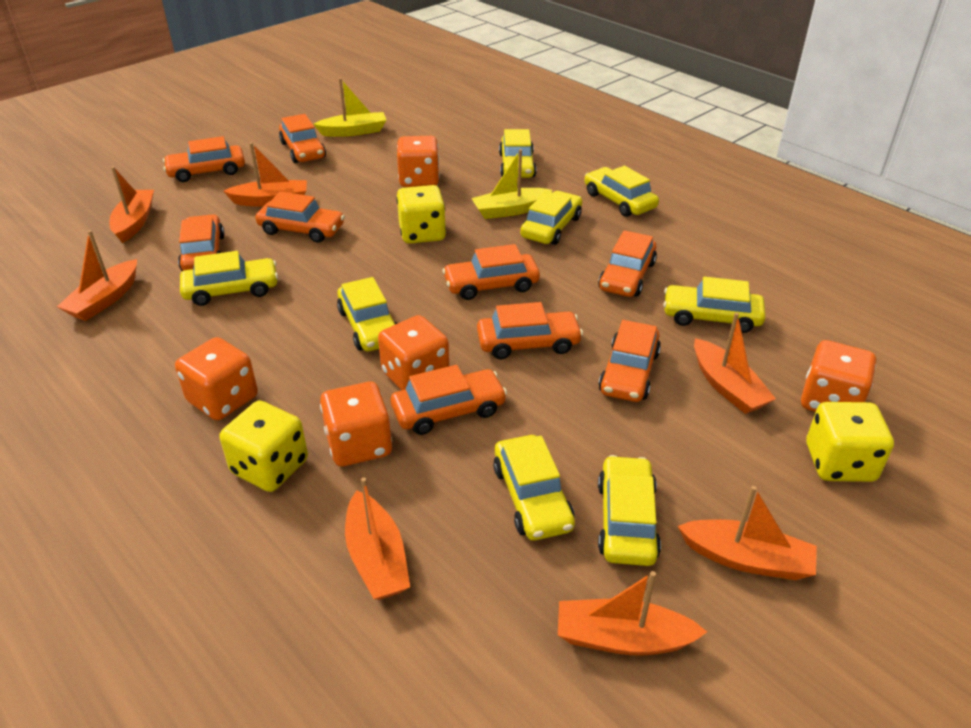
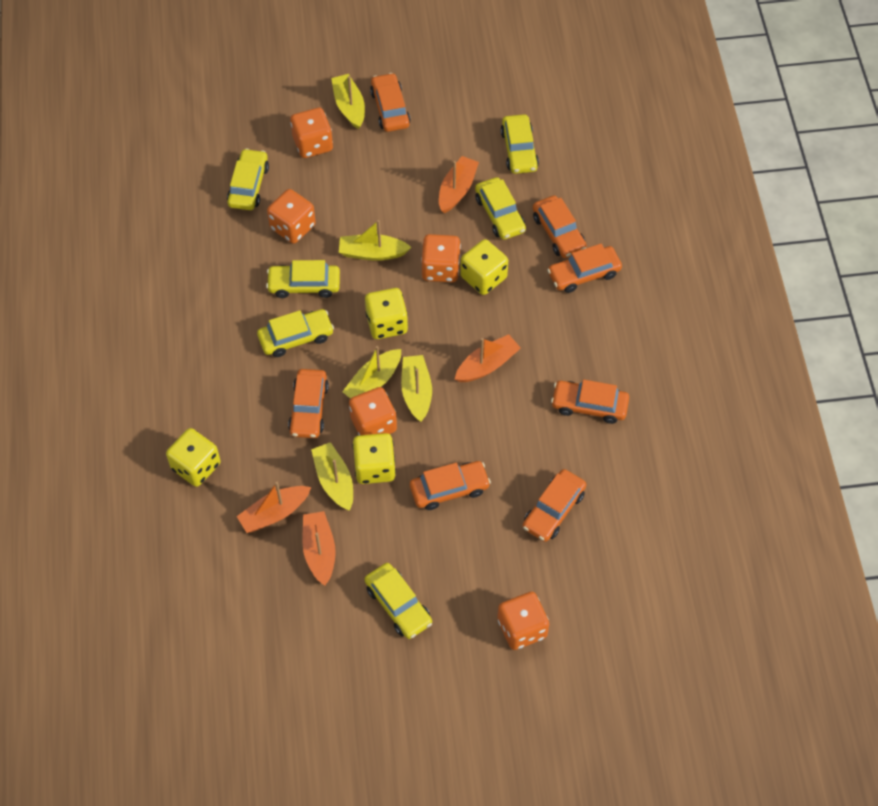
orange boat: 7 -> 4
orange car: 9 -> 7
yellow boat: 2 -> 5
yellow car: 8 -> 6
yellow dice: 3 -> 4

